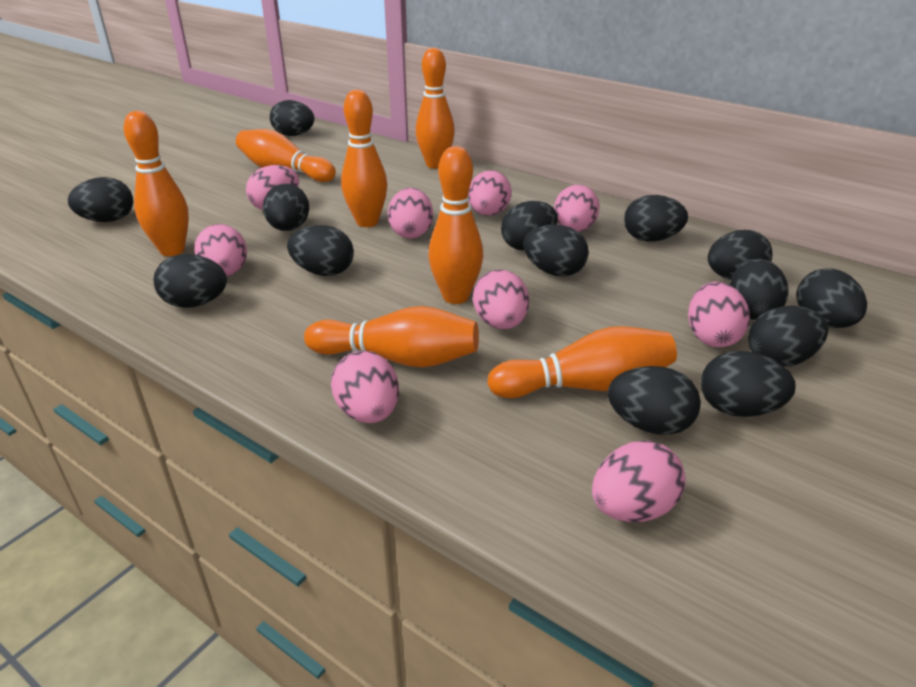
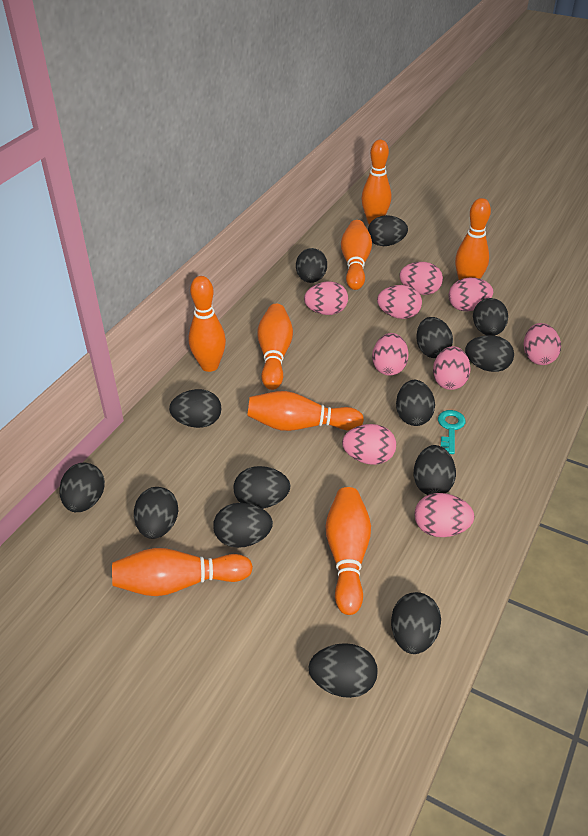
orange bowling pin: 7 -> 8
turquoise key: 0 -> 1

